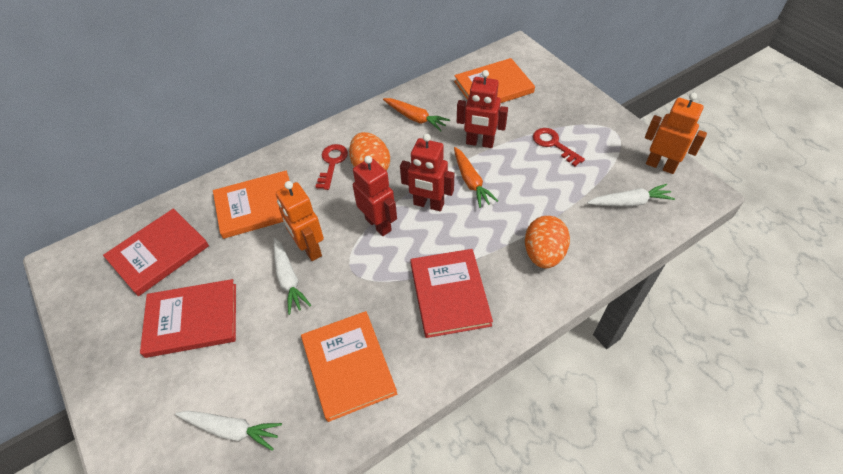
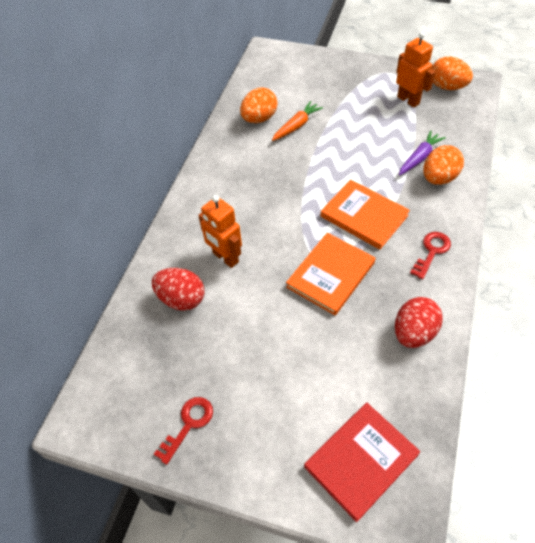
orange book: 3 -> 2
orange carrot: 2 -> 1
orange egg: 2 -> 3
purple carrot: 0 -> 1
red book: 3 -> 1
red egg: 0 -> 2
red robot: 3 -> 0
white carrot: 3 -> 0

